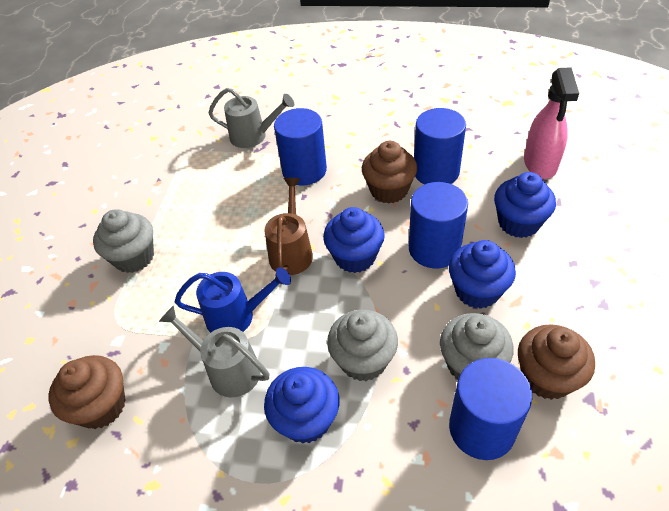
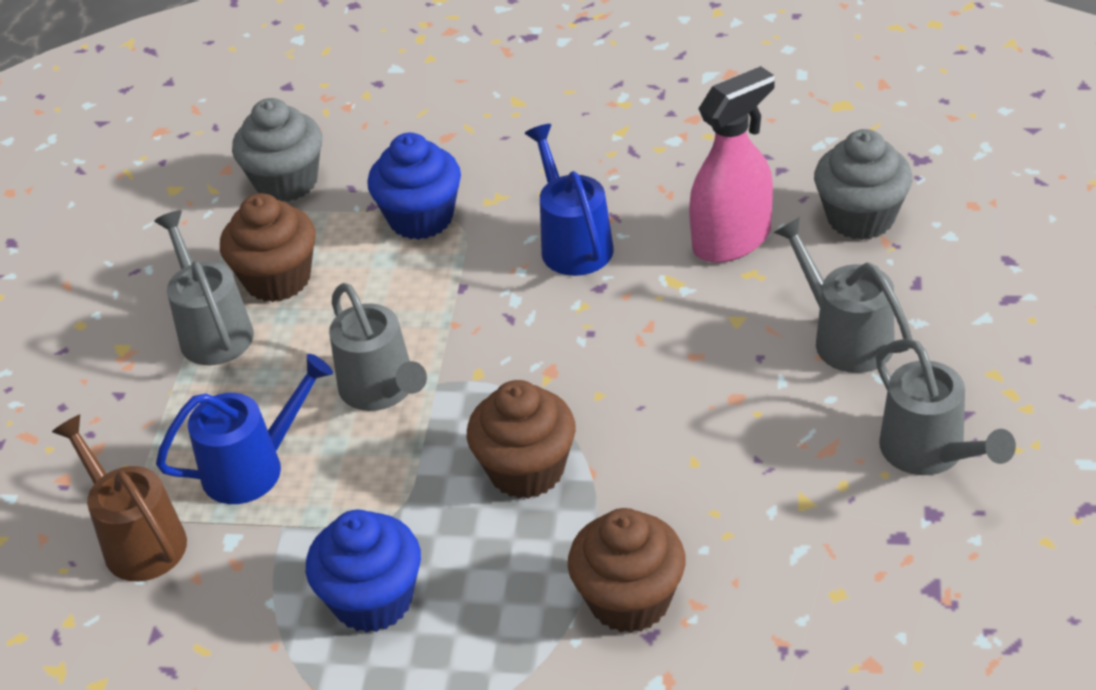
blue cupcake: 4 -> 2
blue cylinder: 4 -> 0
blue watering can: 1 -> 2
grey cupcake: 3 -> 2
grey watering can: 2 -> 4

